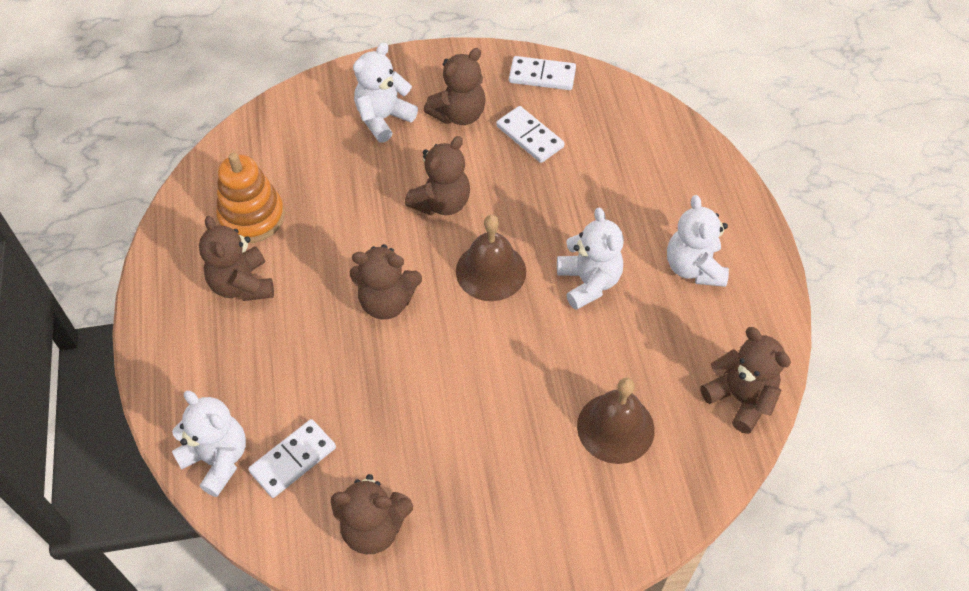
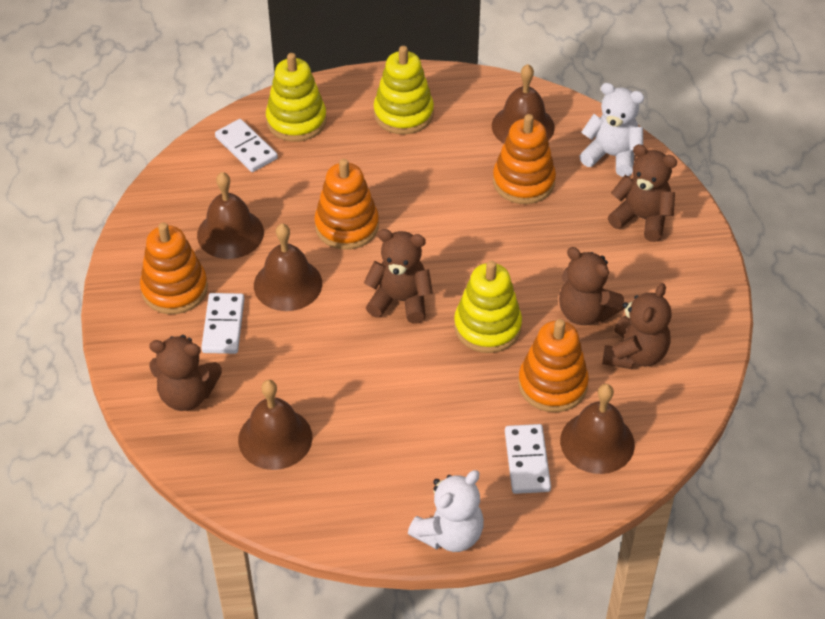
brown bell: 2 -> 5
brown teddy bear: 6 -> 5
orange stacking toy: 1 -> 4
white teddy bear: 4 -> 2
yellow stacking toy: 0 -> 3

